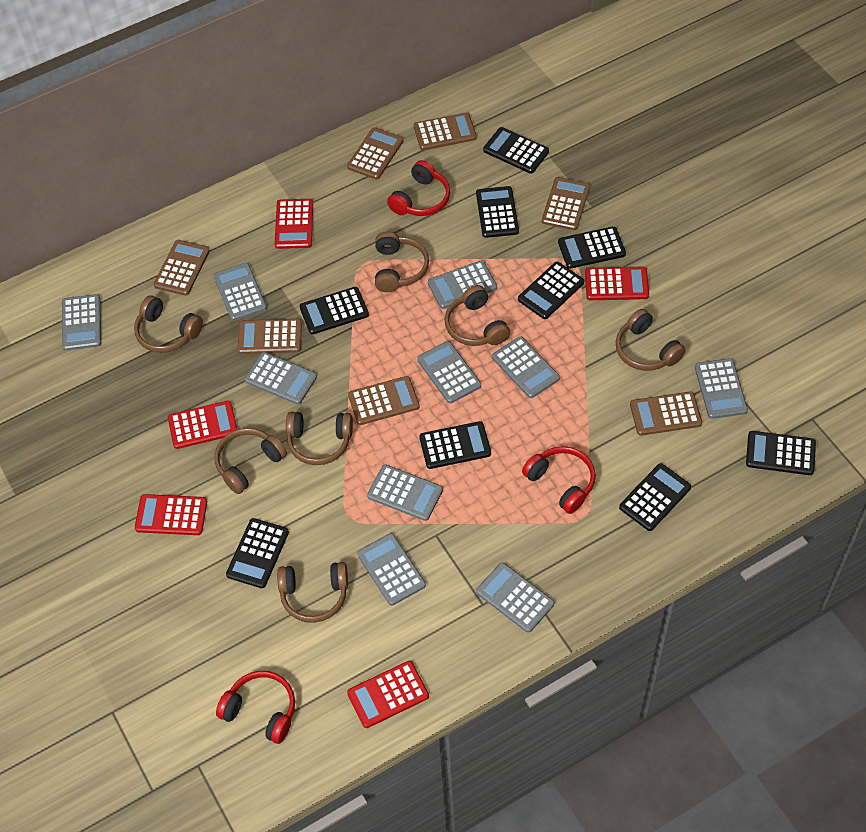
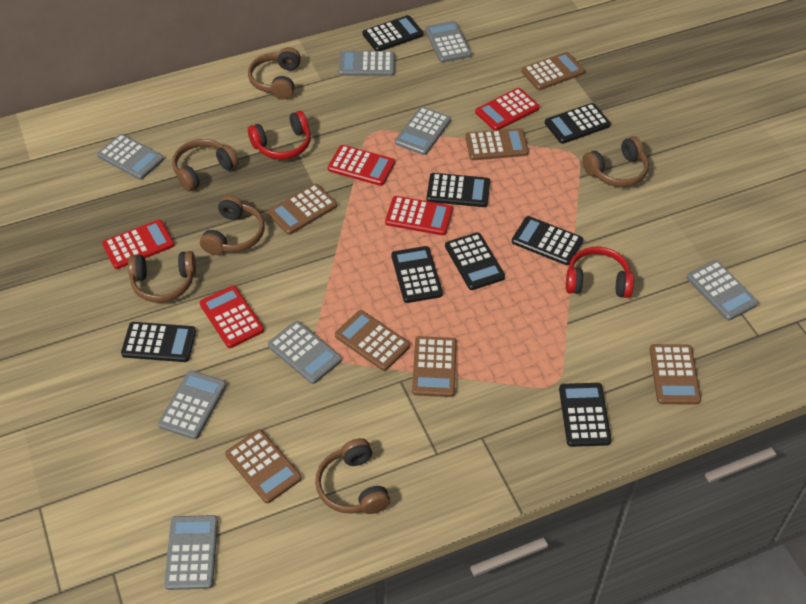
black calculator: 9 -> 8
brown headphones: 7 -> 6
grey calculator: 10 -> 8
red headphones: 3 -> 2

